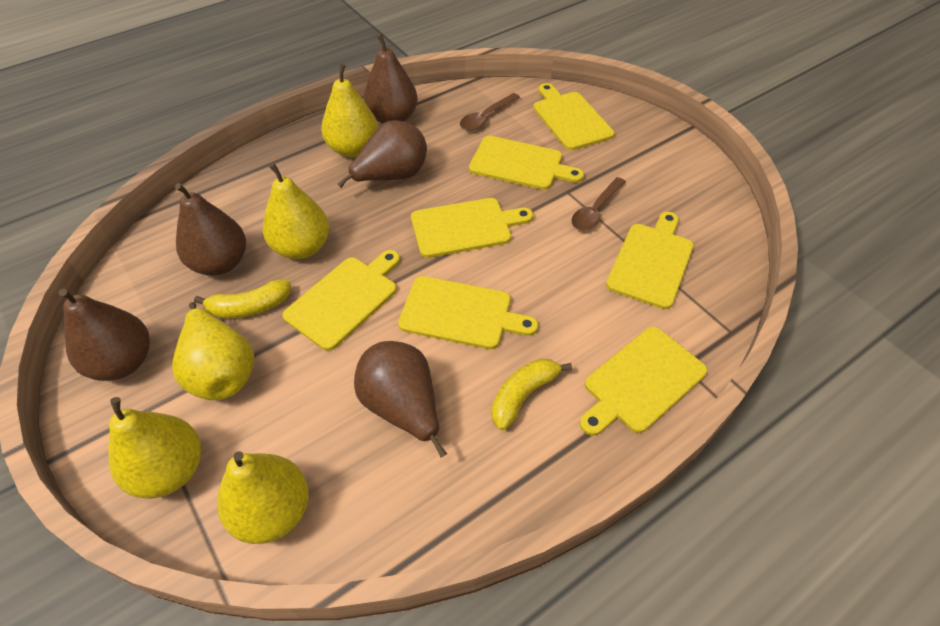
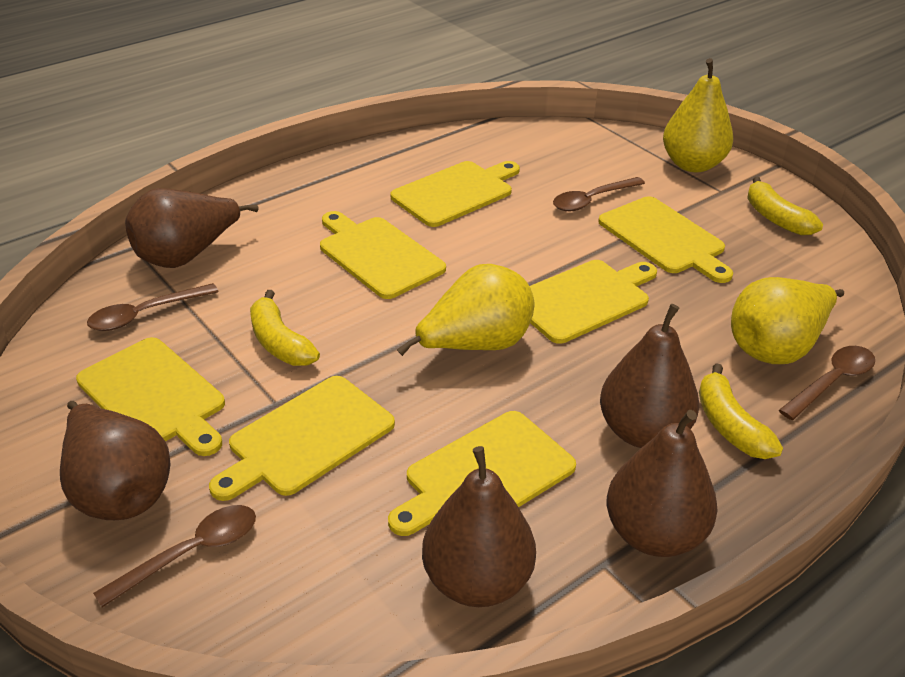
brown spoon: 2 -> 4
yellow banana: 2 -> 3
yellow pear: 5 -> 3

